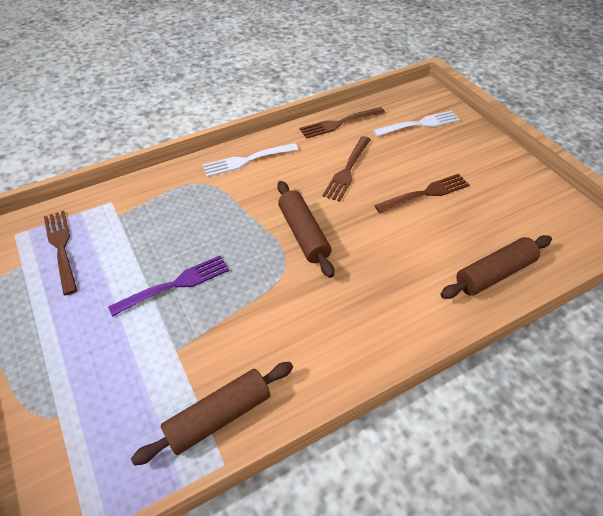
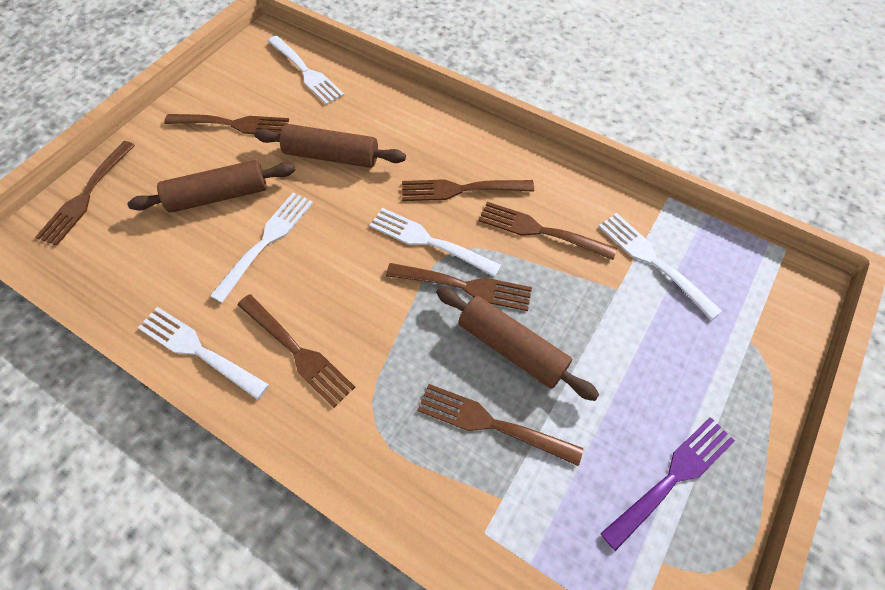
brown fork: 4 -> 7
white fork: 2 -> 5

